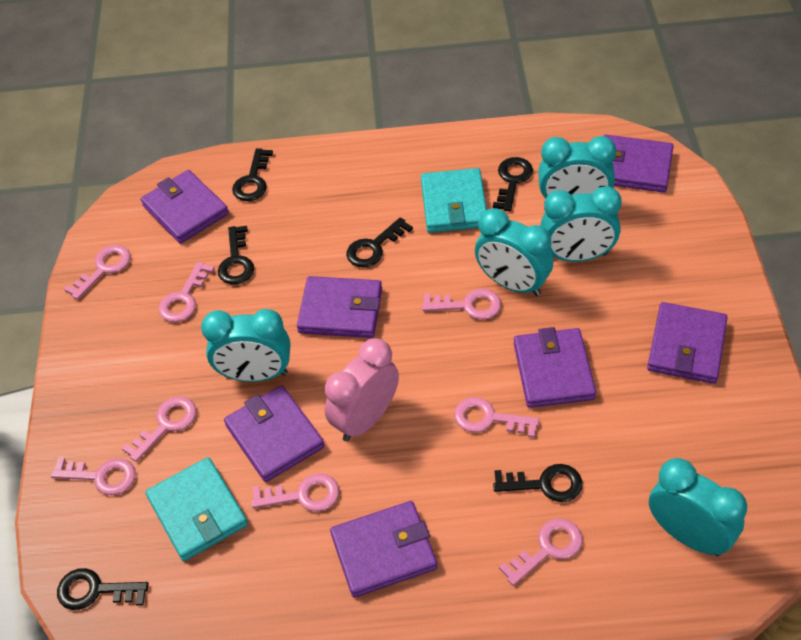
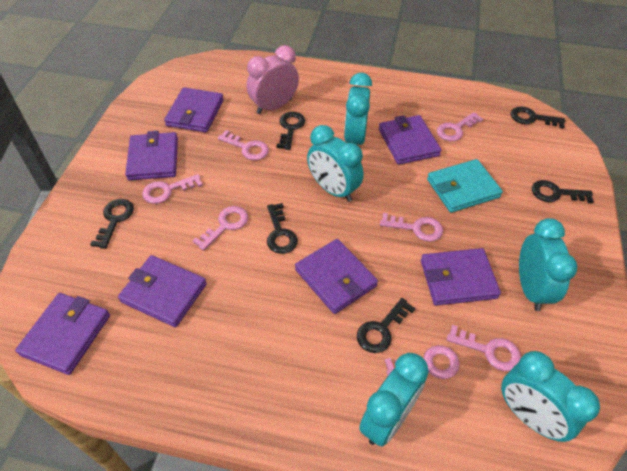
pink key: 8 -> 7
turquoise wallet: 2 -> 1

